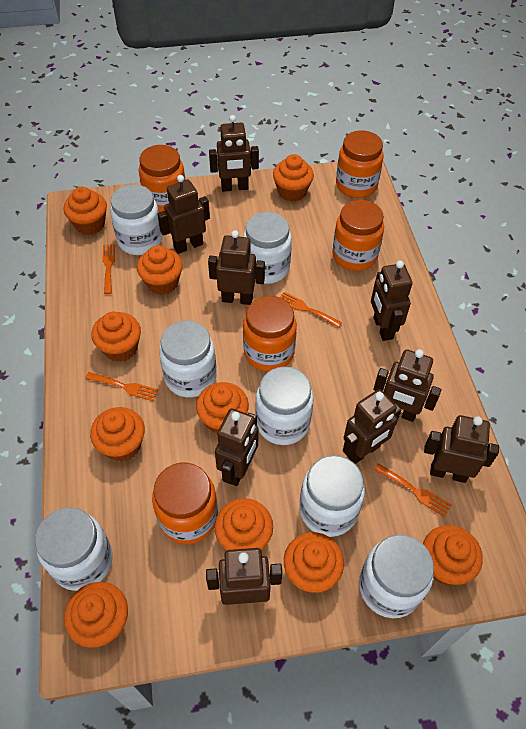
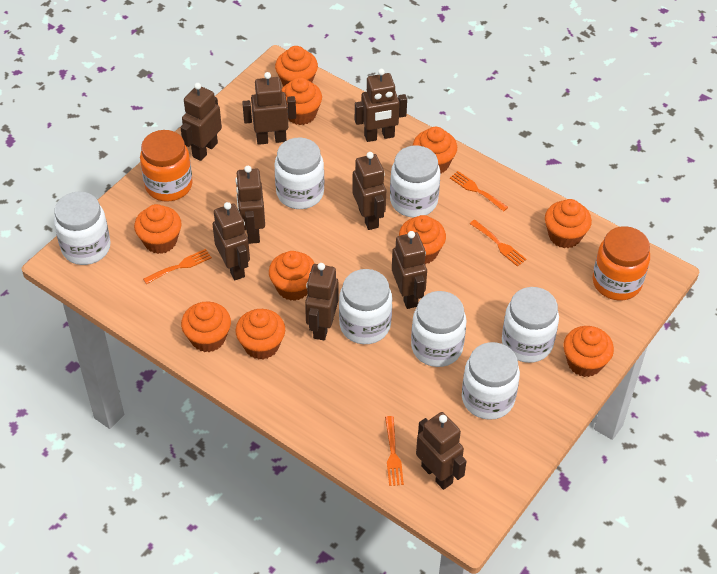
orange jar: 5 -> 2

